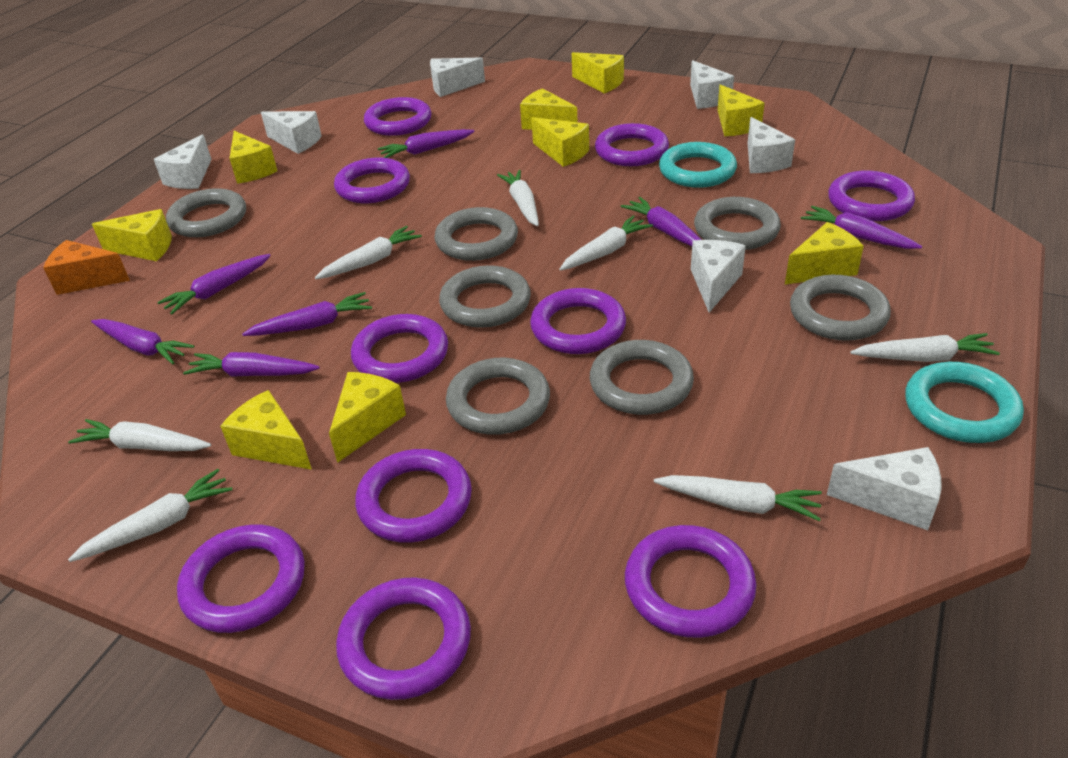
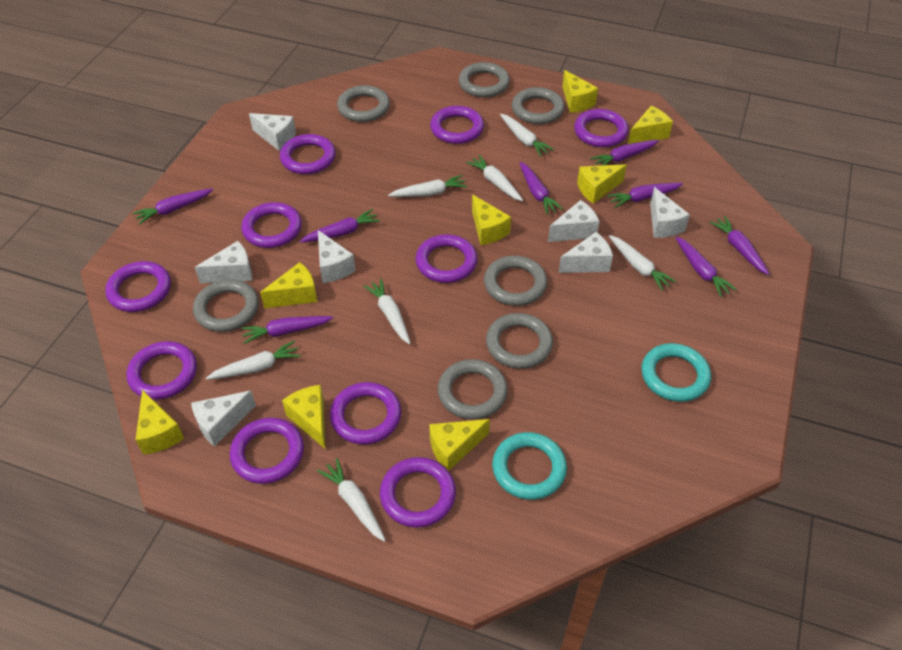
orange cheese: 1 -> 0
purple carrot: 7 -> 8
yellow cheese: 9 -> 8

